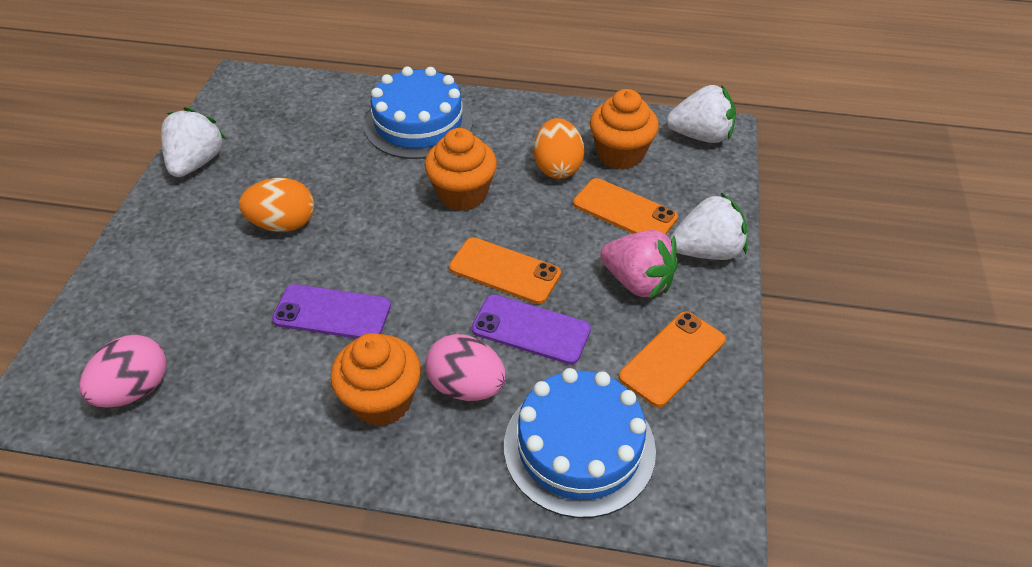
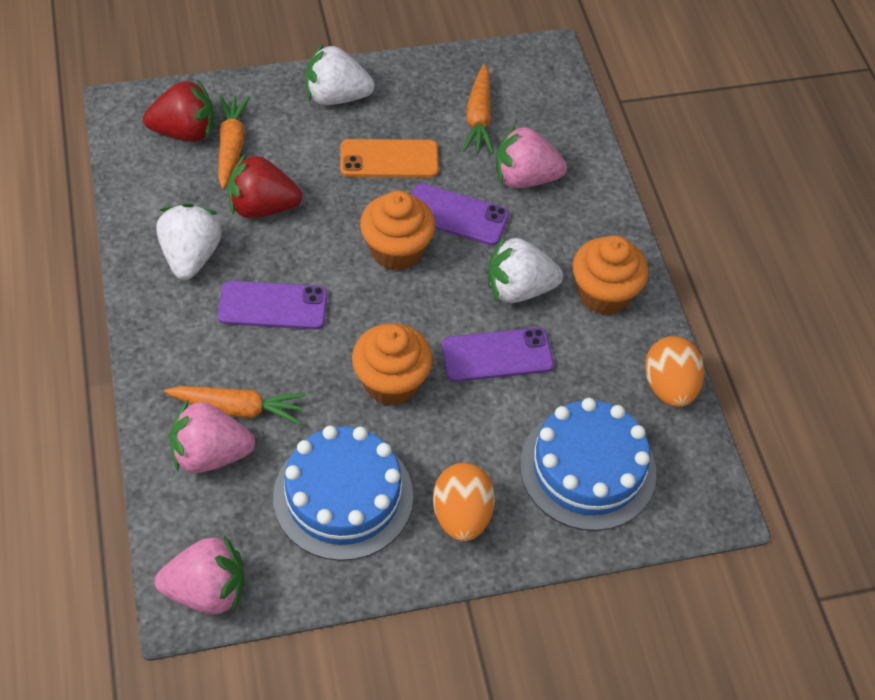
orange carrot: 0 -> 3
orange phone: 3 -> 1
pink egg: 2 -> 0
pink strawberry: 1 -> 3
purple phone: 2 -> 3
red strawberry: 0 -> 2

